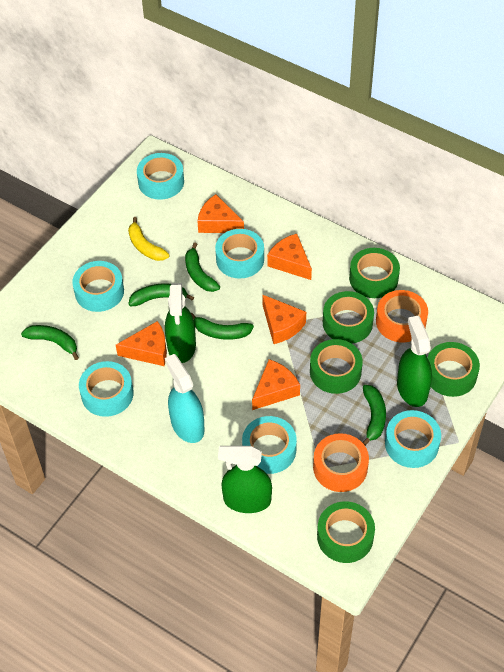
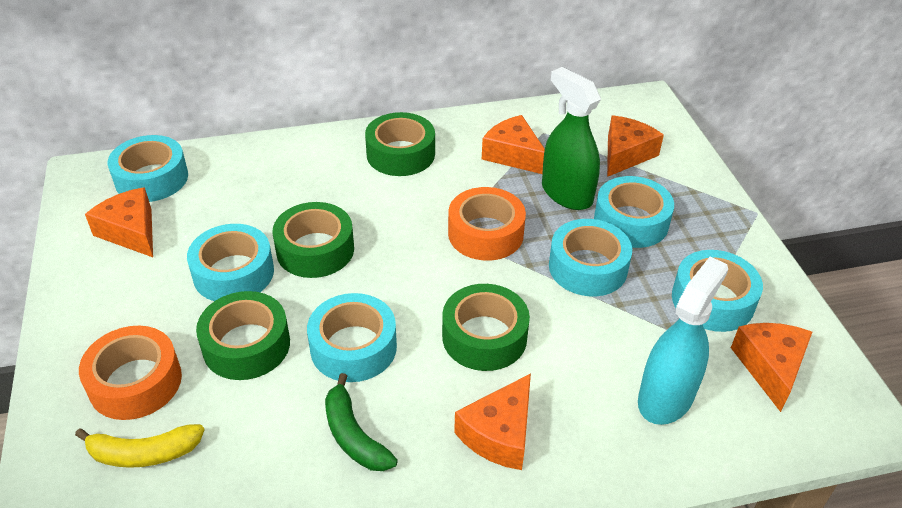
green banana: 5 -> 1
green spray bottle: 3 -> 1
green tape: 5 -> 4

